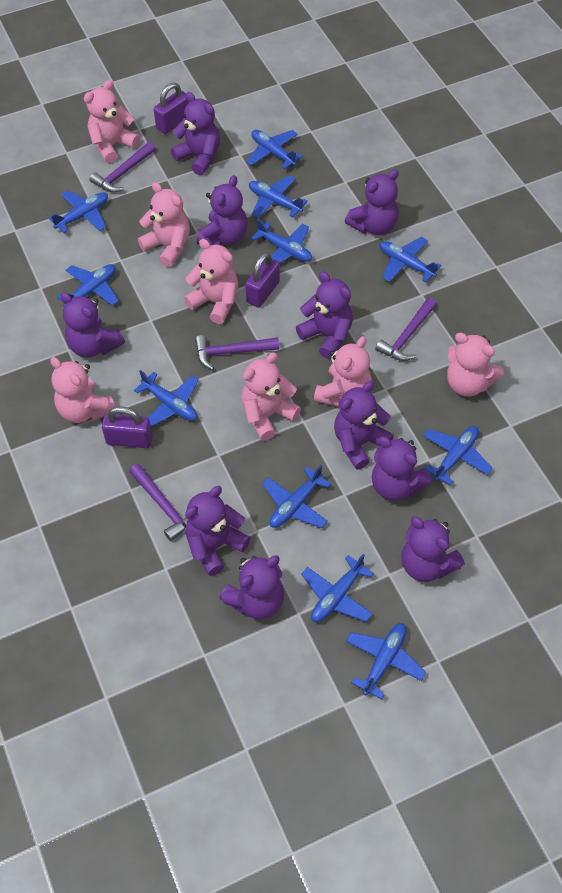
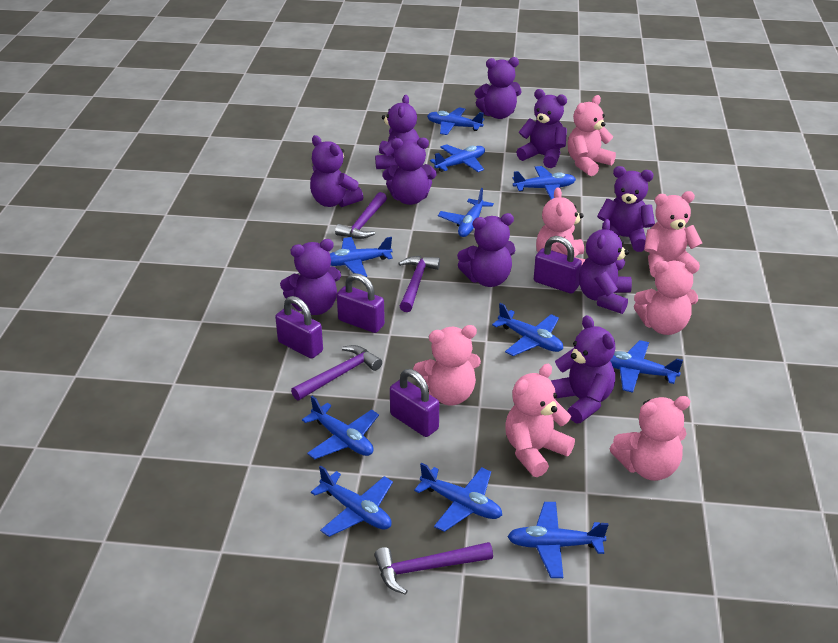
purple padlock: 3 -> 4

